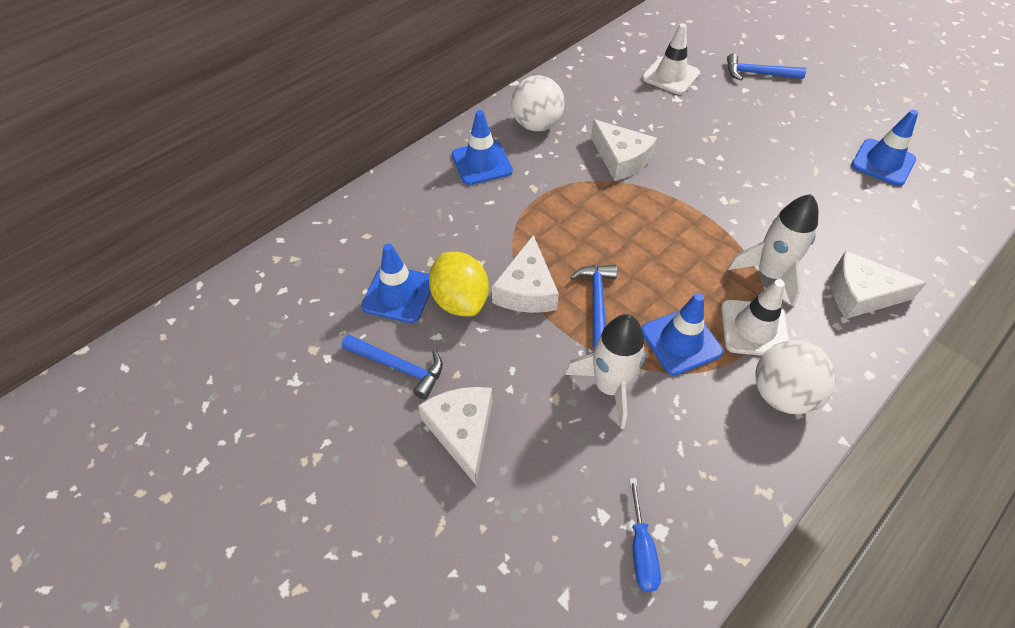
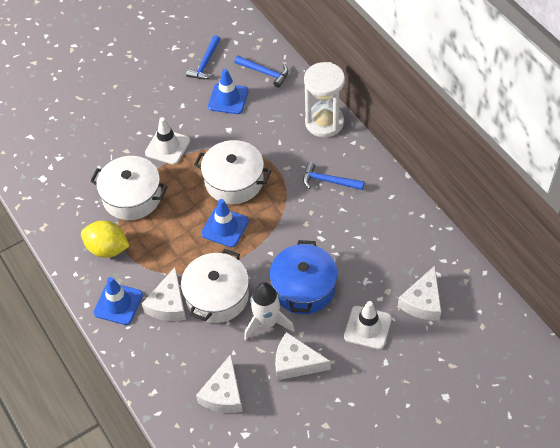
blue pot: 0 -> 1
blue screwdriver: 1 -> 0
blue traffic cone: 4 -> 3
white ball: 2 -> 0
white hourglass: 0 -> 1
white pot: 0 -> 3
white rocket: 2 -> 1

